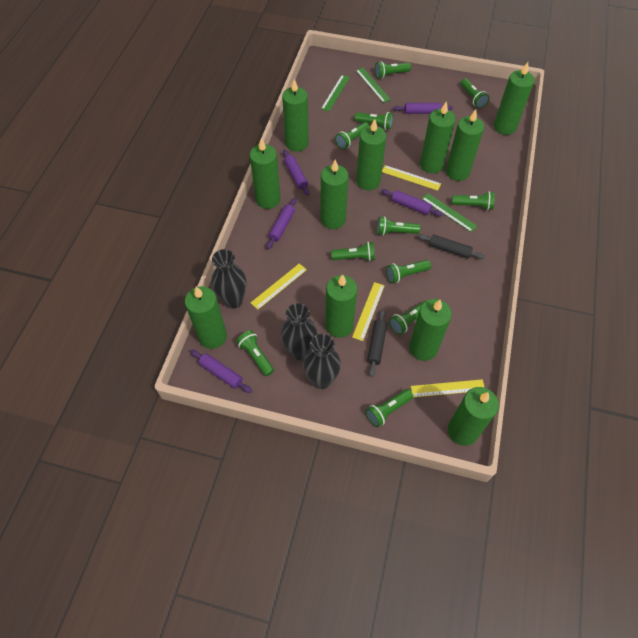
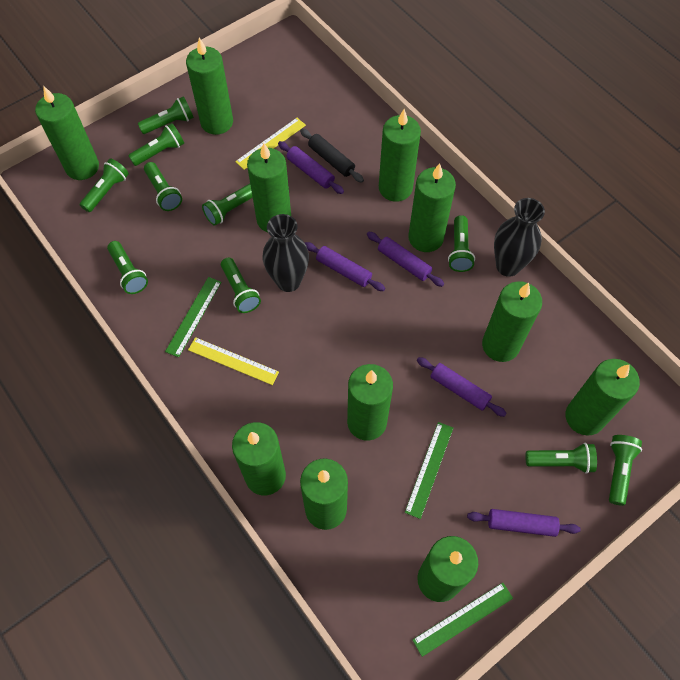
black rolling pin: 2 -> 1
black vase: 3 -> 2
green flashlight: 11 -> 10
yellow ruler: 4 -> 2

